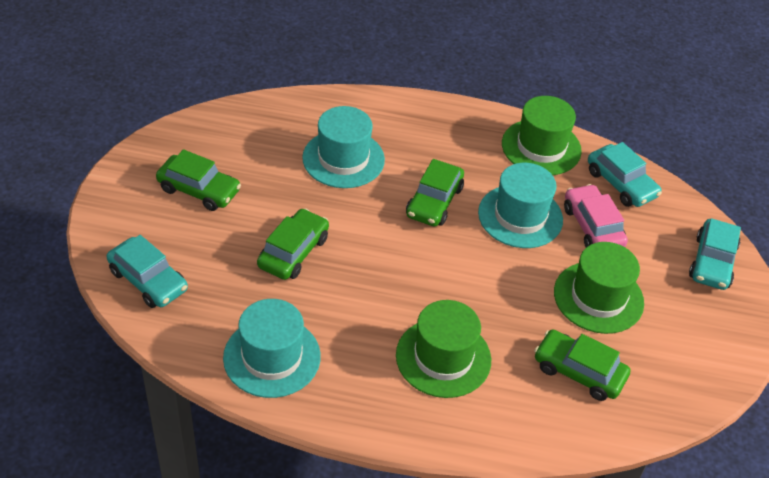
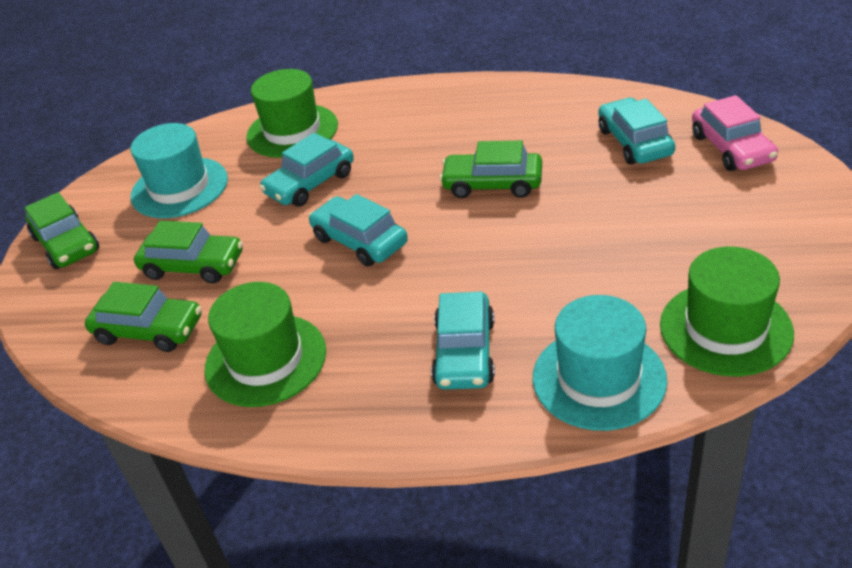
turquoise car: 3 -> 4
turquoise hat: 3 -> 2

